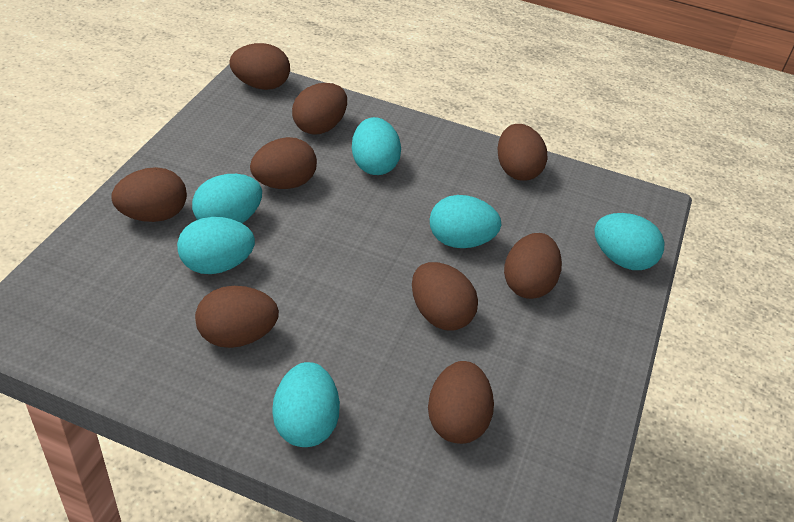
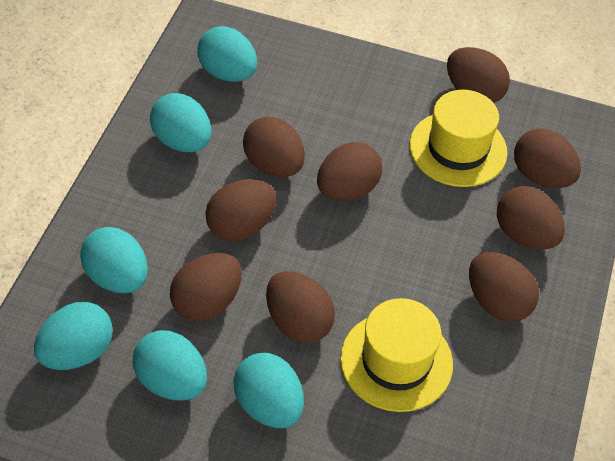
yellow hat: 0 -> 2

